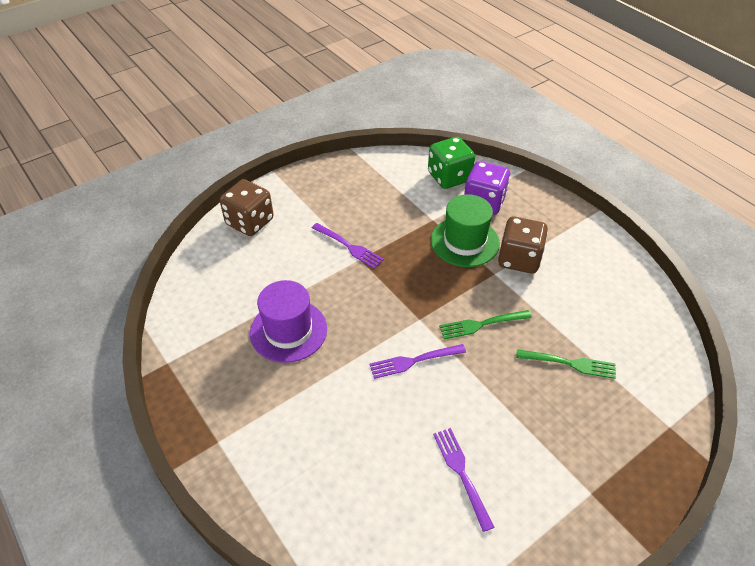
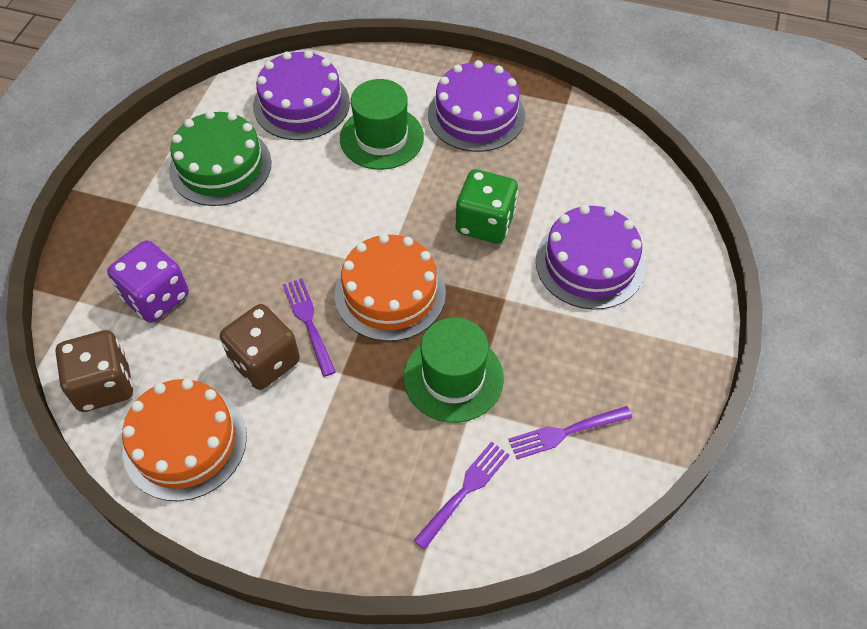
green cake: 0 -> 1
green fork: 2 -> 0
green hat: 1 -> 2
orange cake: 0 -> 2
purple cake: 0 -> 3
purple hat: 1 -> 0

